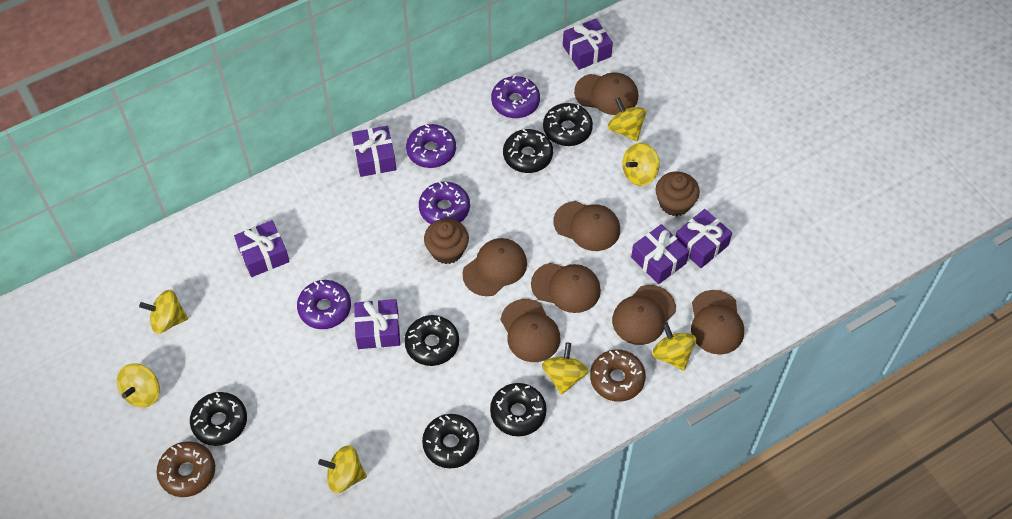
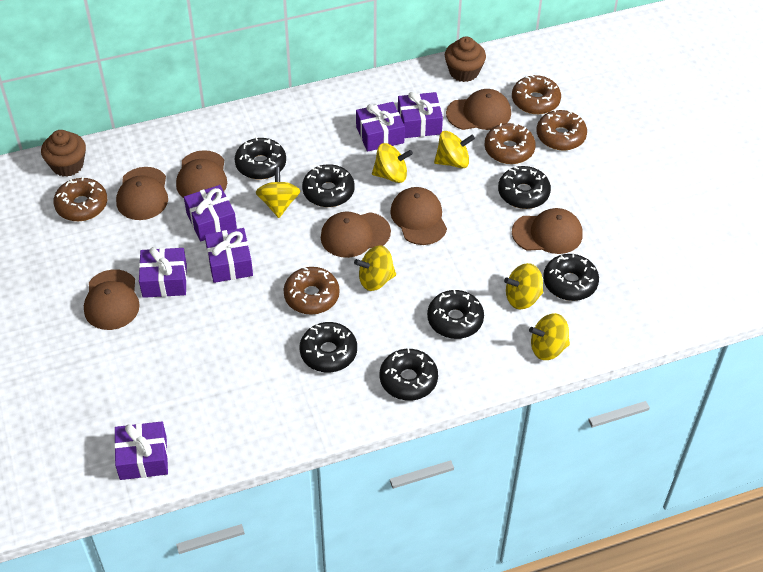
black donut: 6 -> 7
brown donut: 2 -> 5
purple donut: 4 -> 0
yellow spinning top: 7 -> 6

